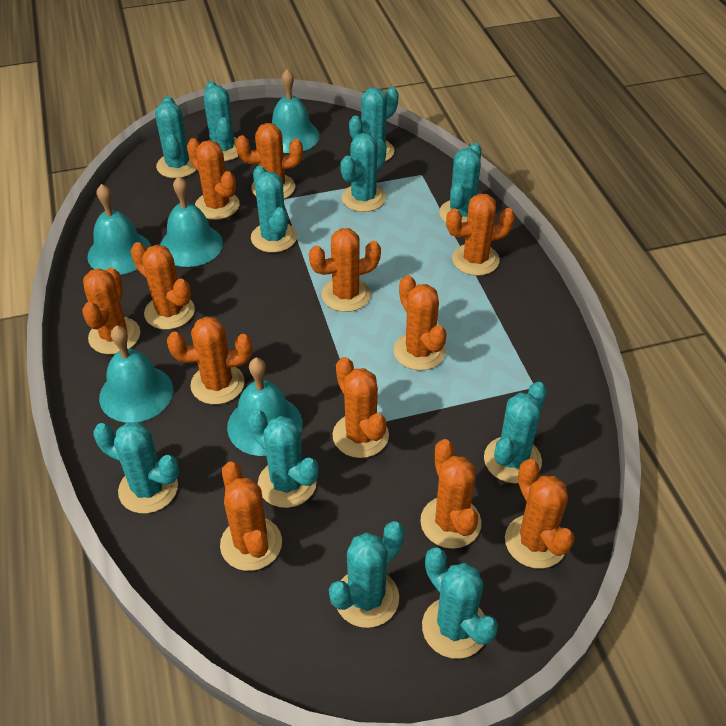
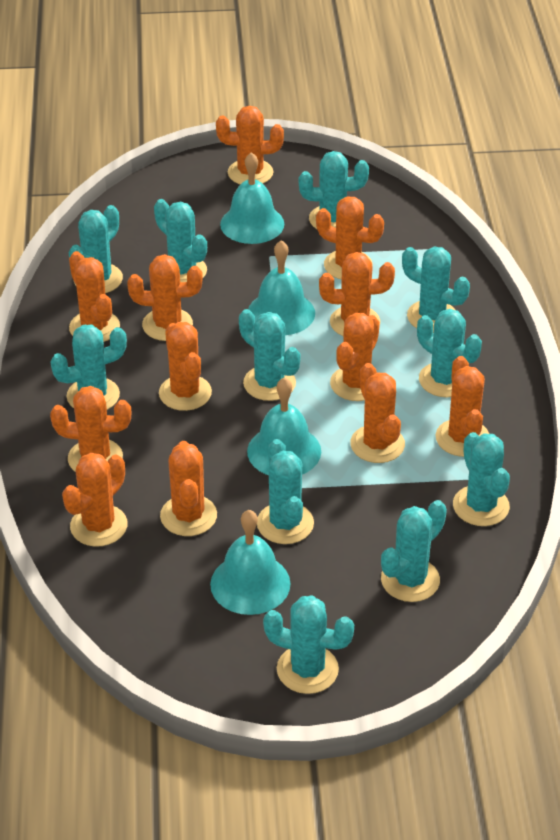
turquoise bell: 5 -> 4

